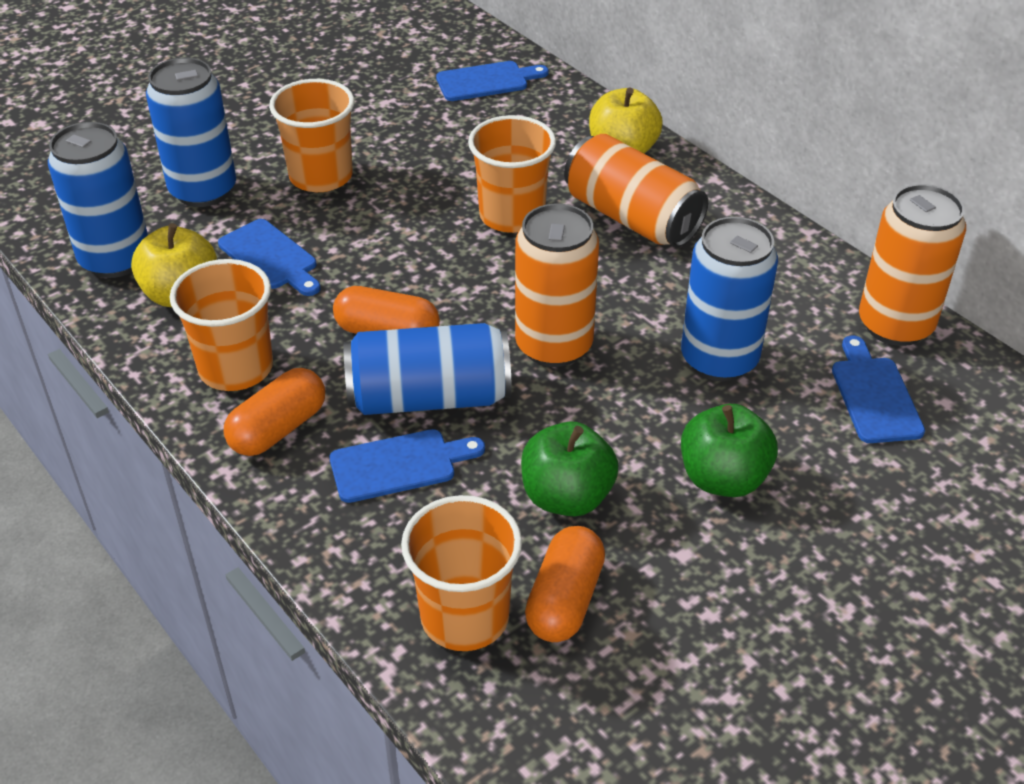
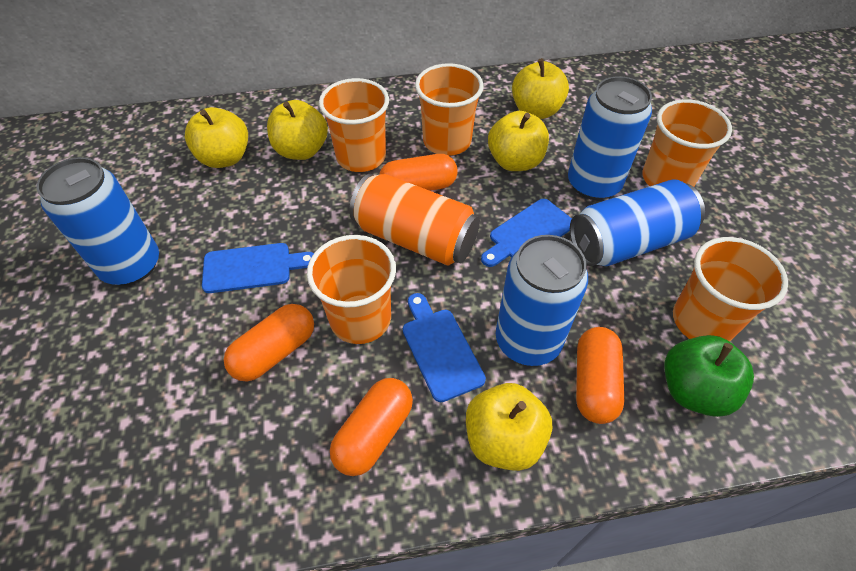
blue cutting board: 4 -> 3
green apple: 2 -> 1
orange can: 3 -> 1
orange capsule: 3 -> 4
orange cup: 4 -> 5
yellow apple: 2 -> 5

